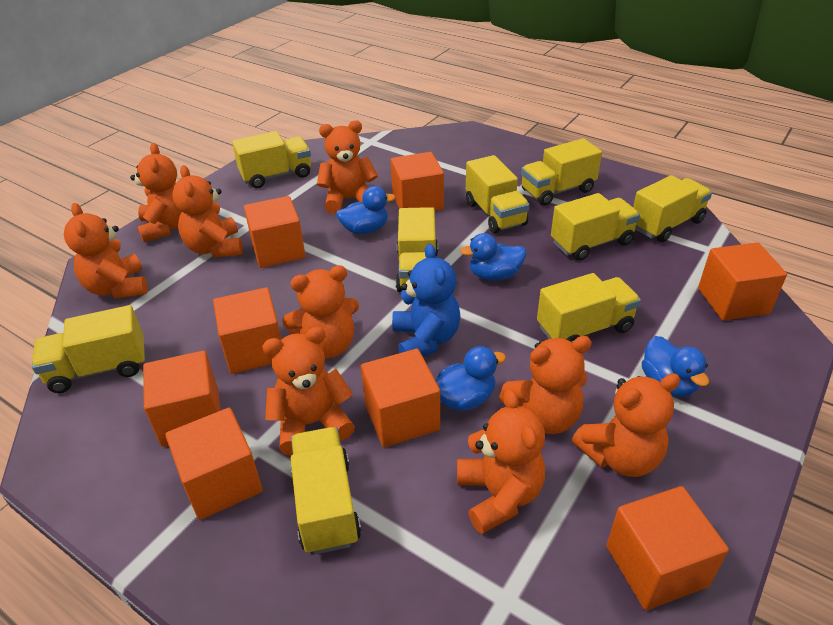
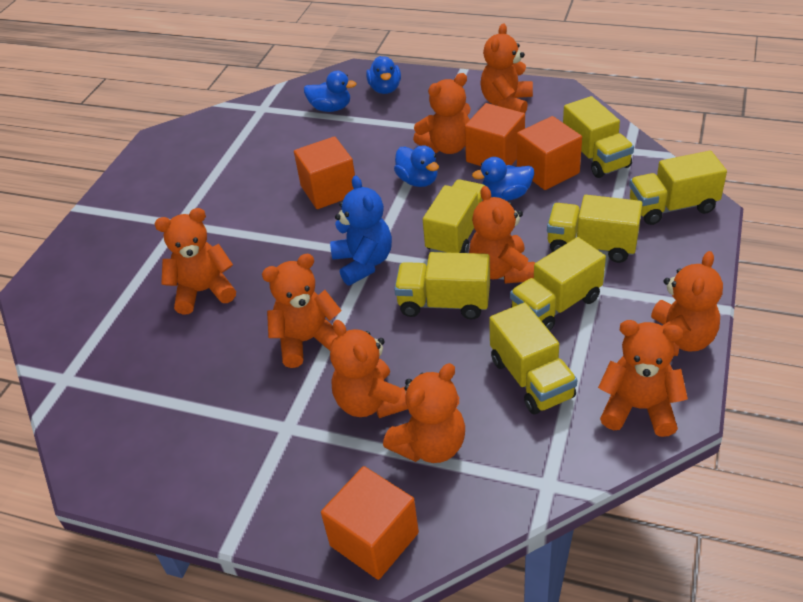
orange cube: 8 -> 4
yellow truck: 9 -> 7

